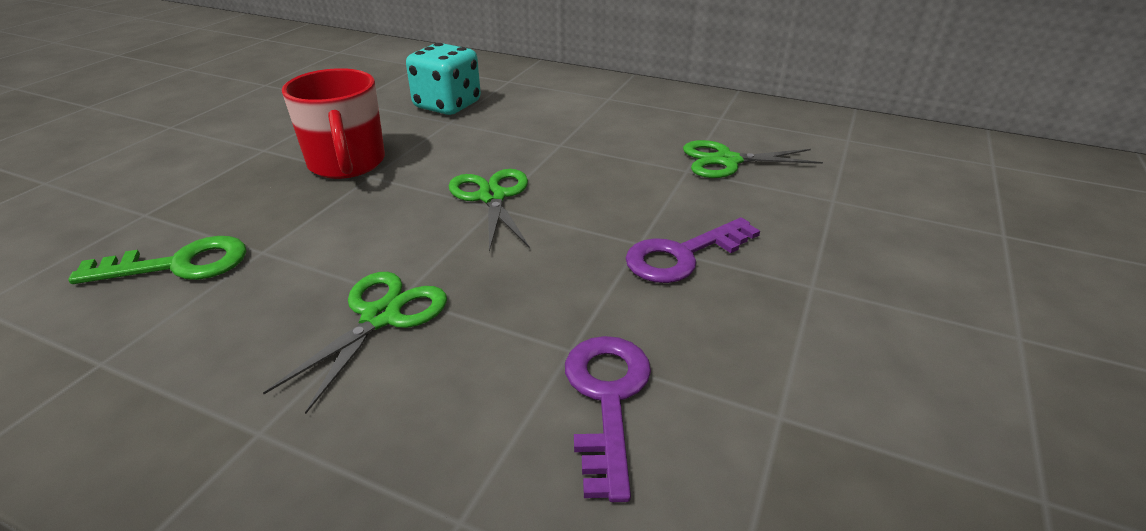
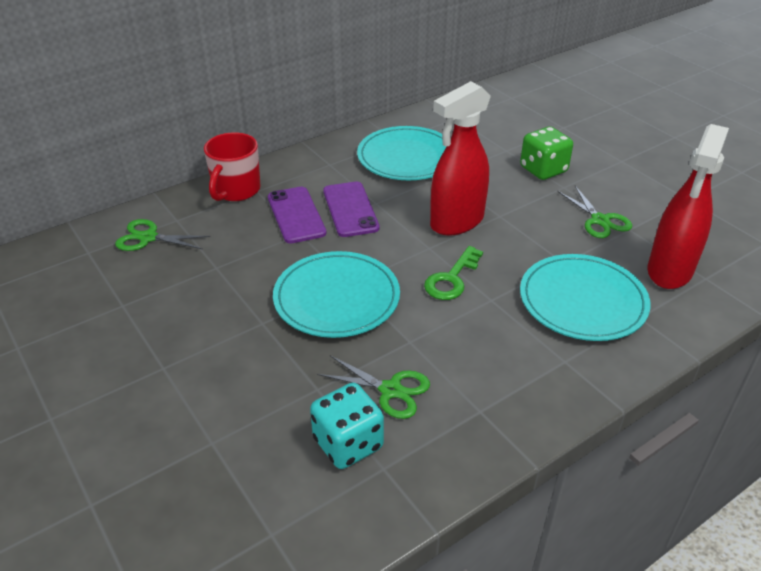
green dice: 0 -> 1
purple key: 2 -> 0
purple phone: 0 -> 2
red spray bottle: 0 -> 2
turquoise plate: 0 -> 3

